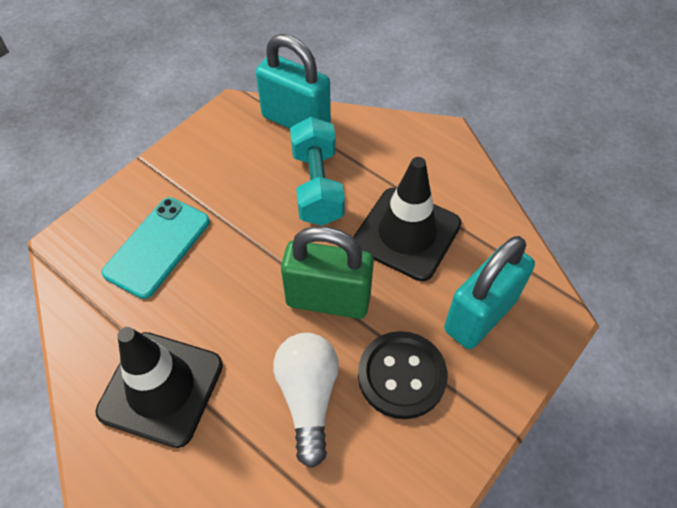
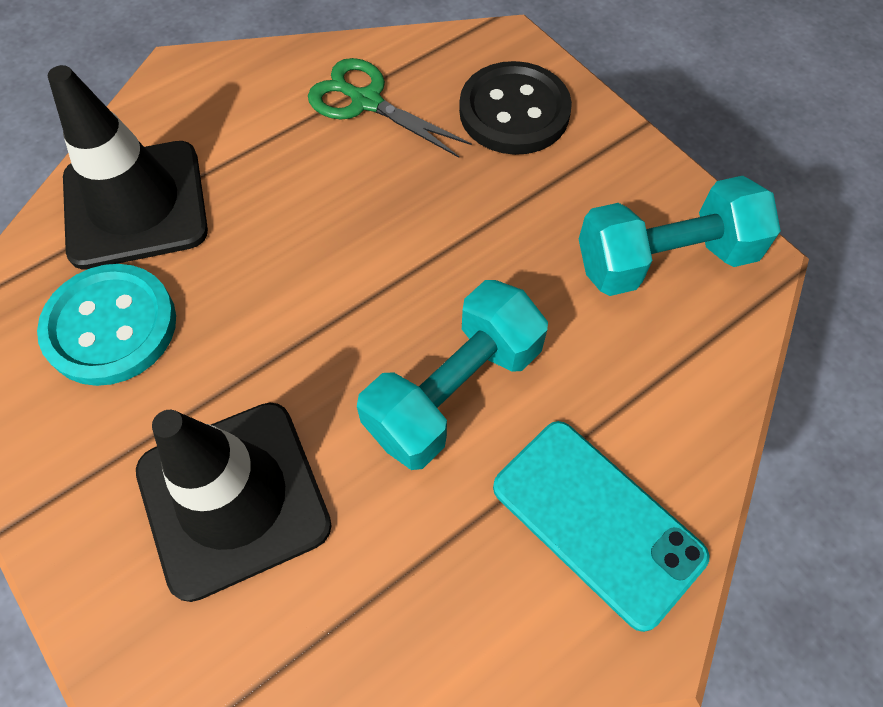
green padlock: 1 -> 0
green scissors: 0 -> 1
turquoise button: 0 -> 1
turquoise dumbbell: 1 -> 2
turquoise padlock: 2 -> 0
white light bulb: 1 -> 0

